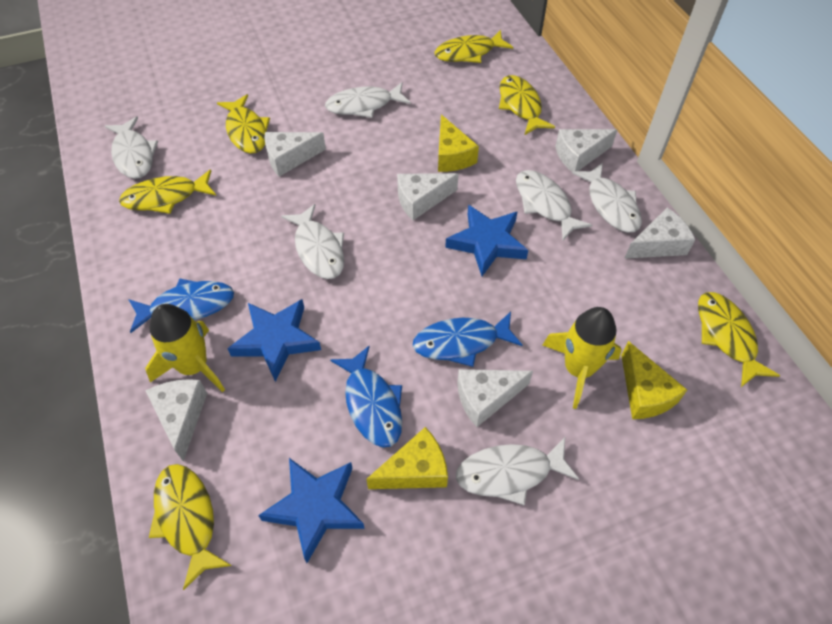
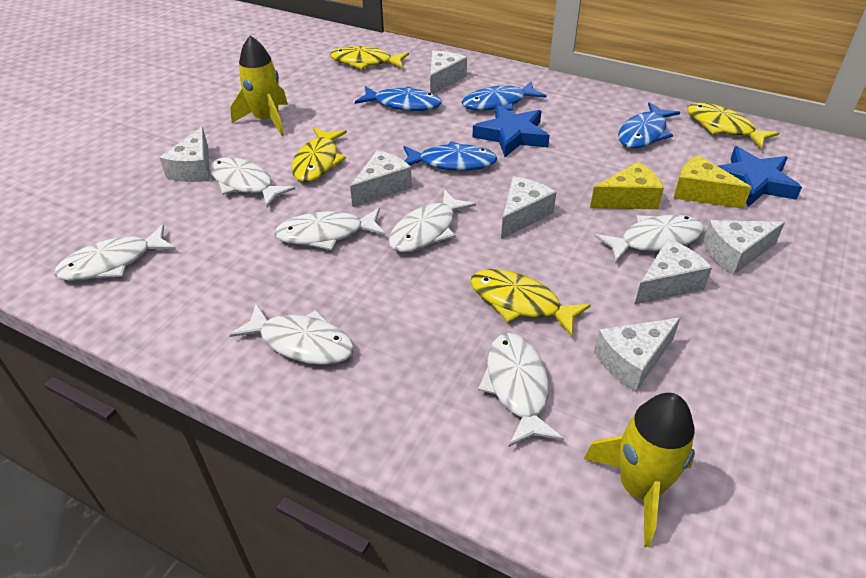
blue fish: 3 -> 4
blue star: 3 -> 2
white cheese: 6 -> 7
white fish: 6 -> 7
yellow cheese: 3 -> 2
yellow fish: 6 -> 4

